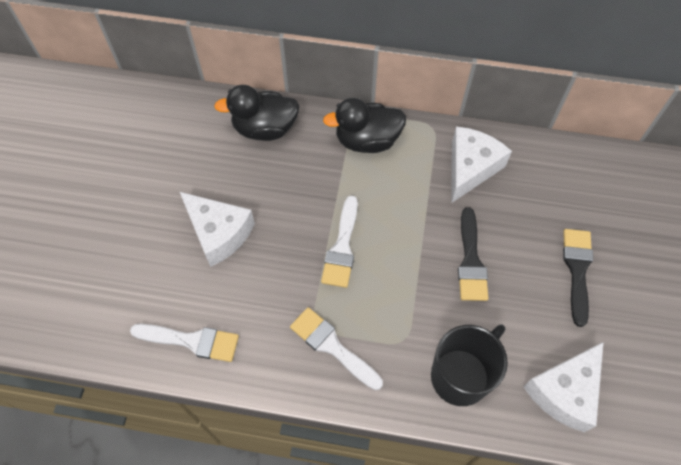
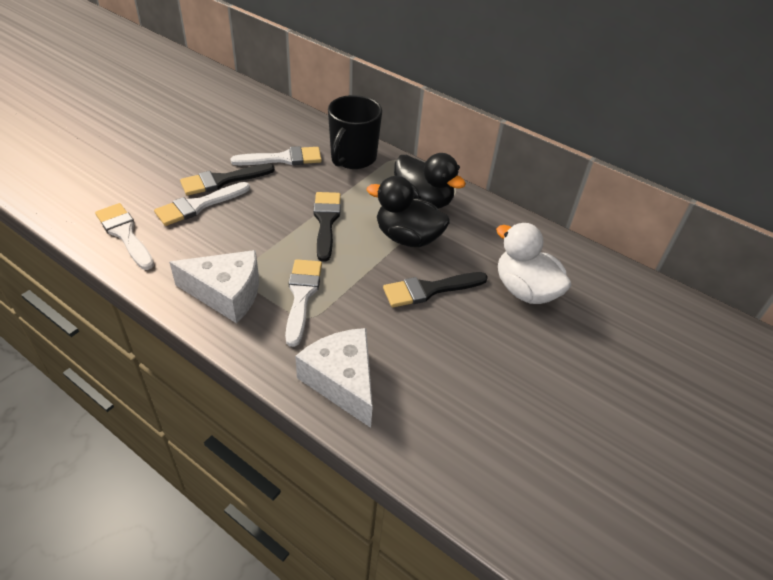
black brush: 2 -> 3
white brush: 3 -> 4
white cheese: 3 -> 2
white duck: 0 -> 1

